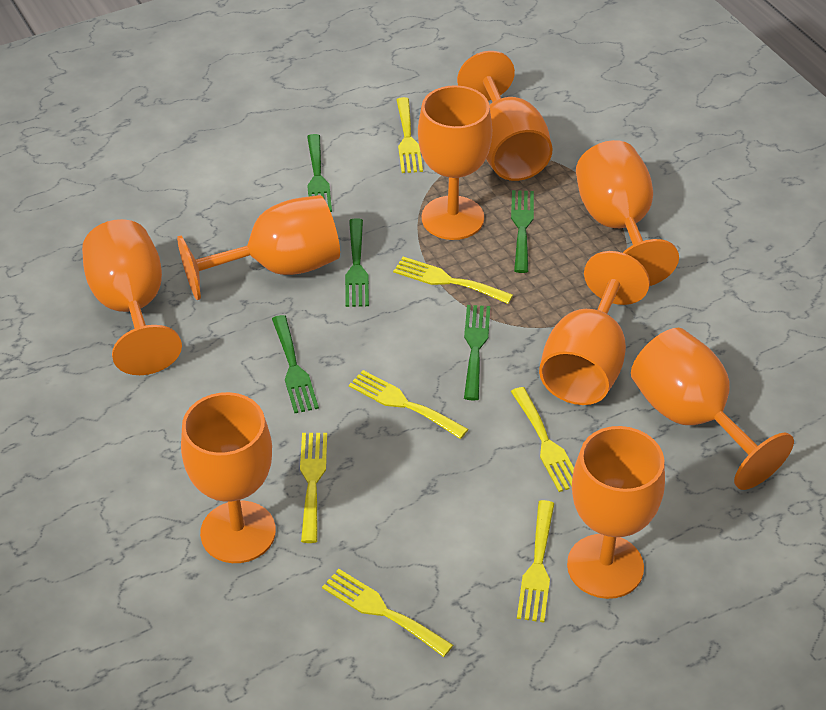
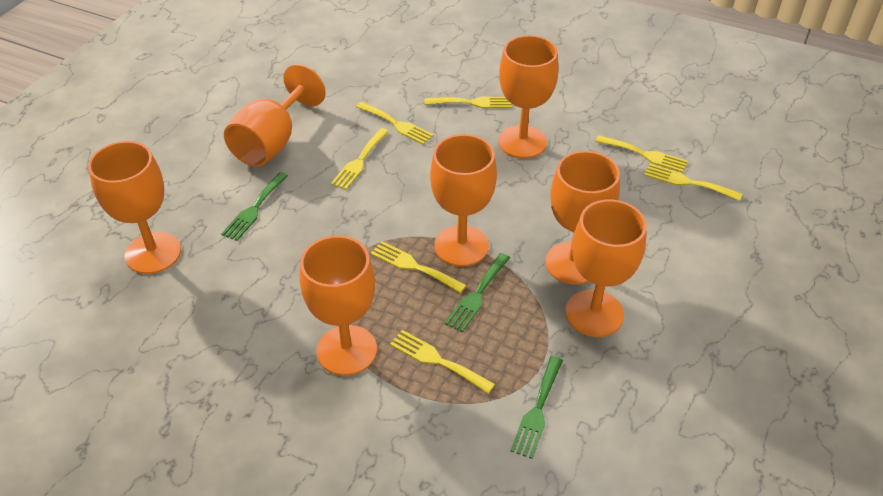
green fork: 5 -> 3
orange goblet: 9 -> 7

